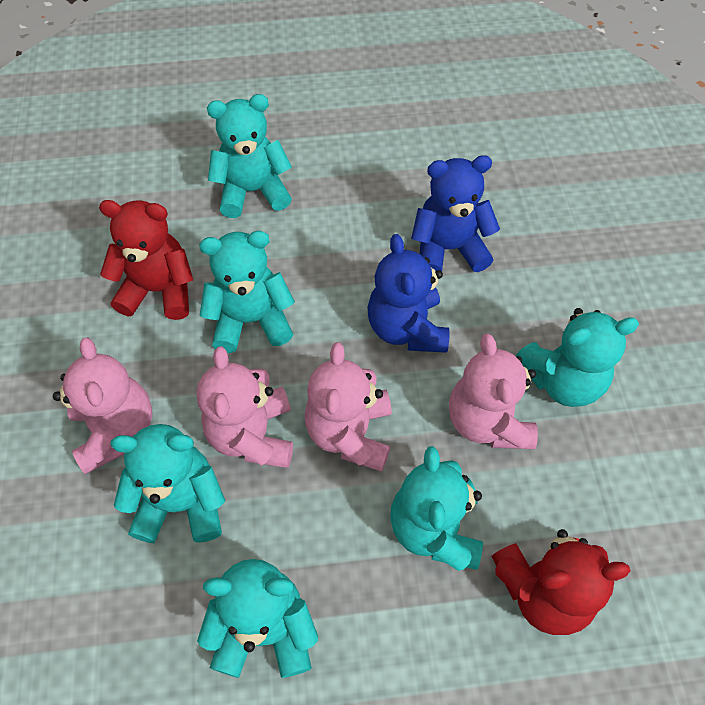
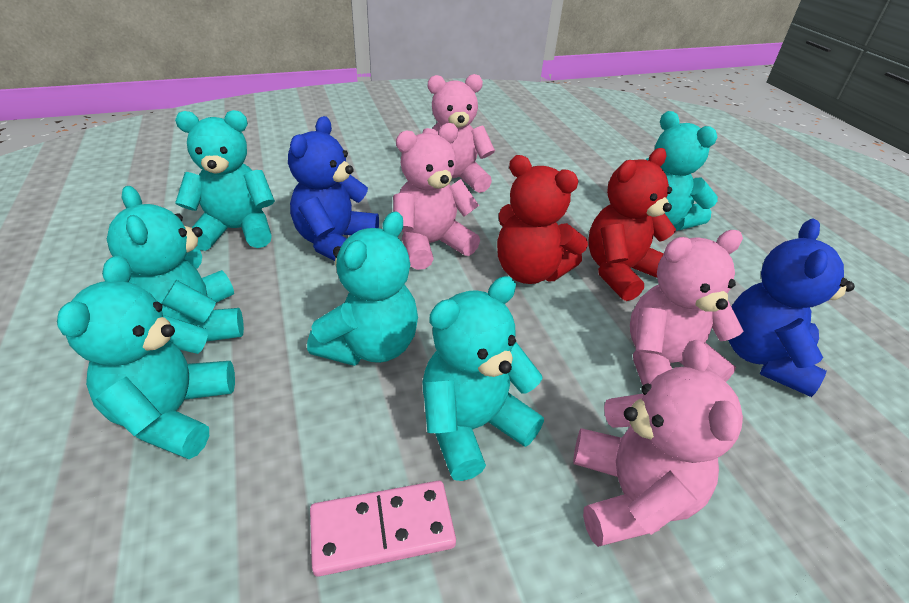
pink domino: 0 -> 1

